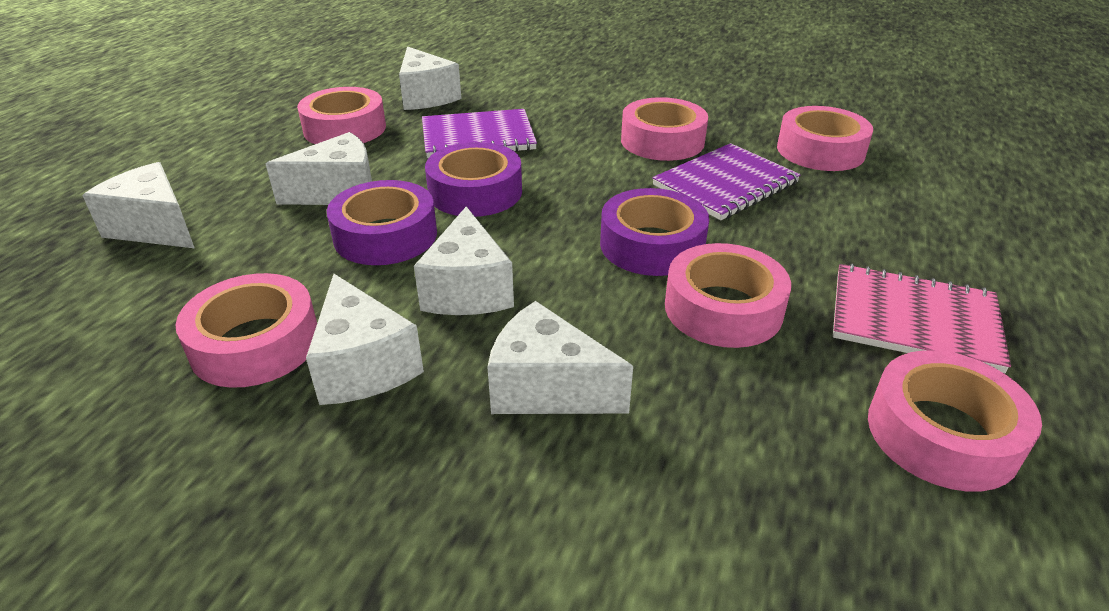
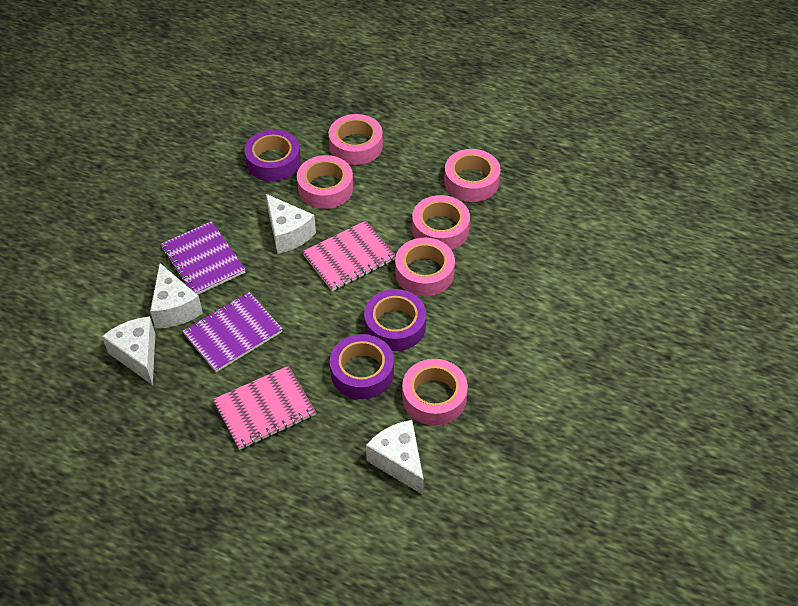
pink notebook: 1 -> 2
white cheese: 6 -> 4

